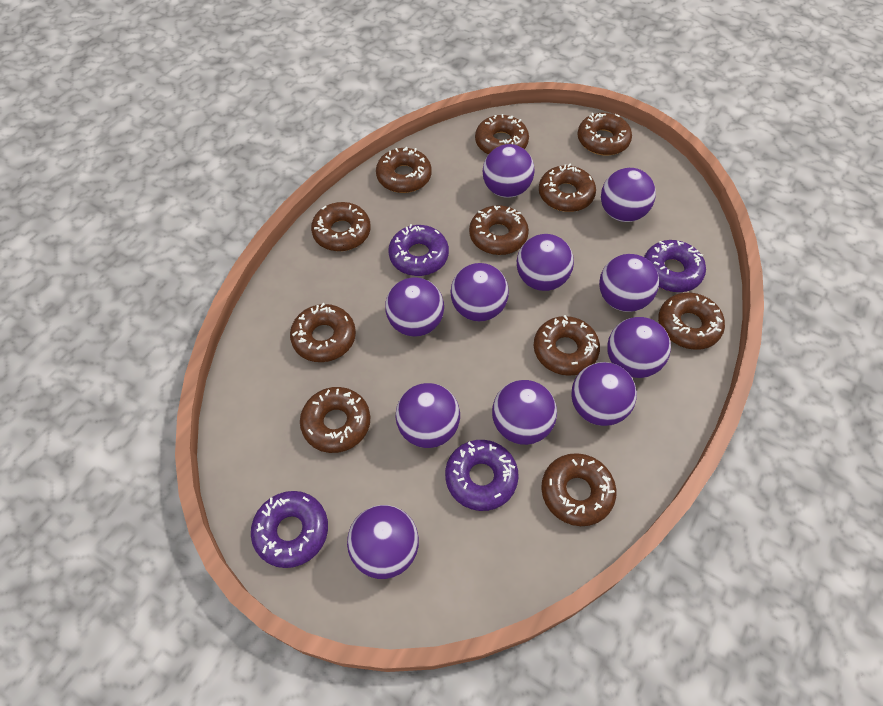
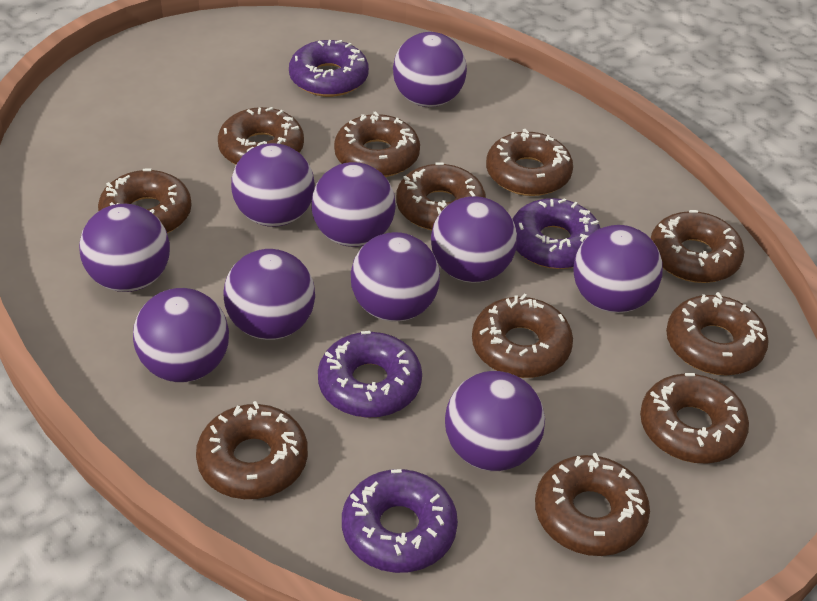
purple ball: 11 -> 10

